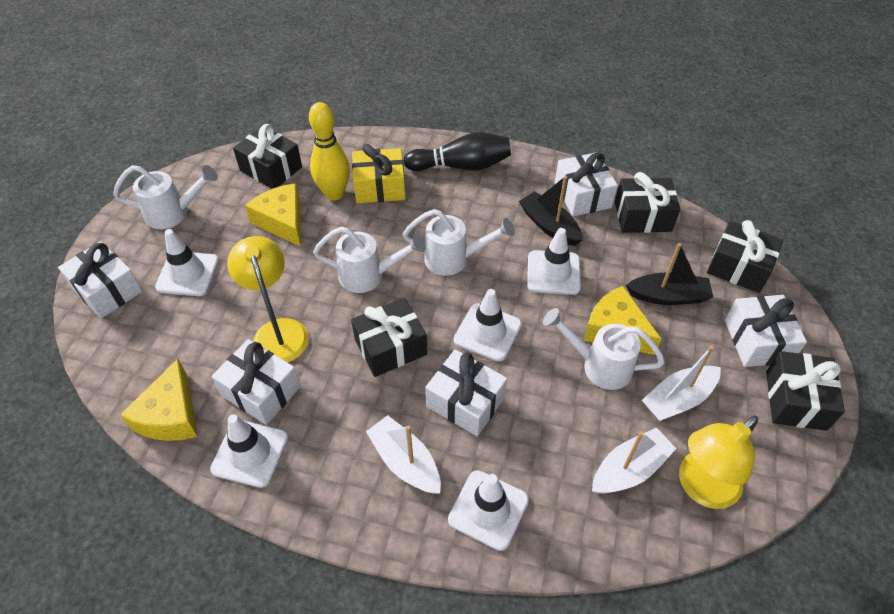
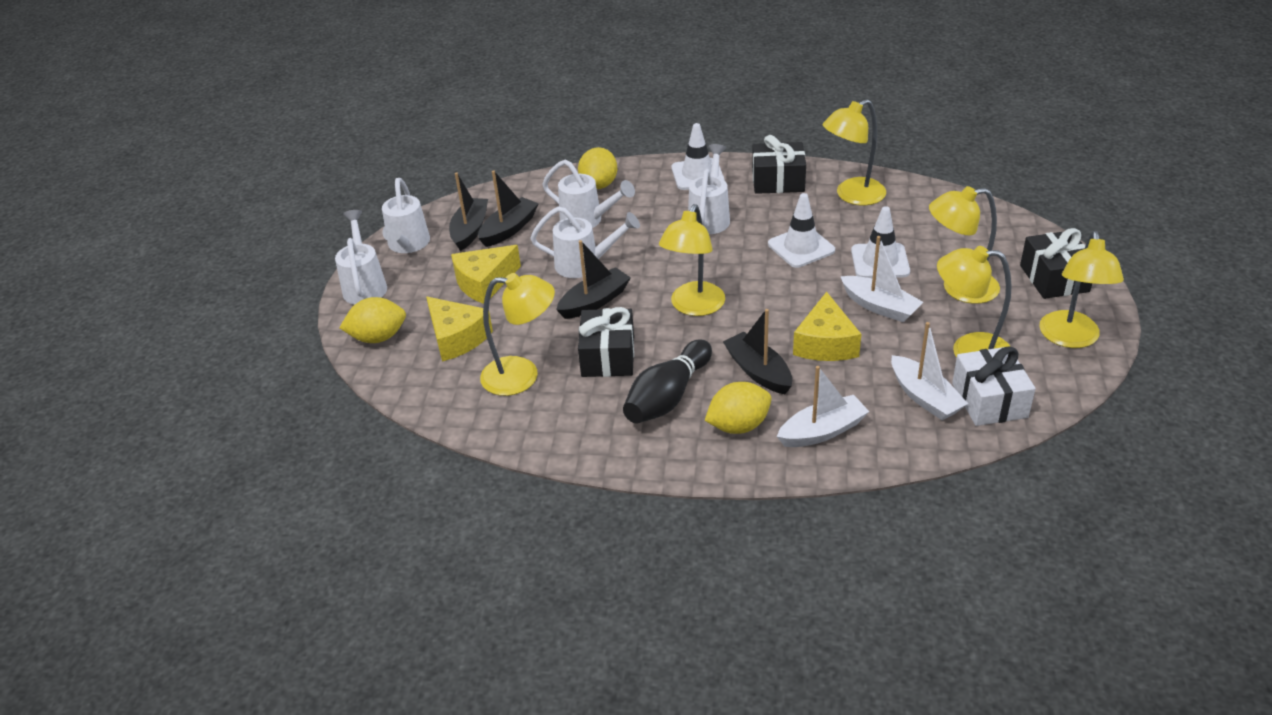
black boat: 2 -> 4
black gift: 5 -> 3
white gift: 5 -> 1
white traffic cone: 5 -> 3
white watering can: 4 -> 5
yellow bowling pin: 1 -> 0
yellow gift: 1 -> 0
yellow lamp: 2 -> 6
yellow lemon: 0 -> 3

